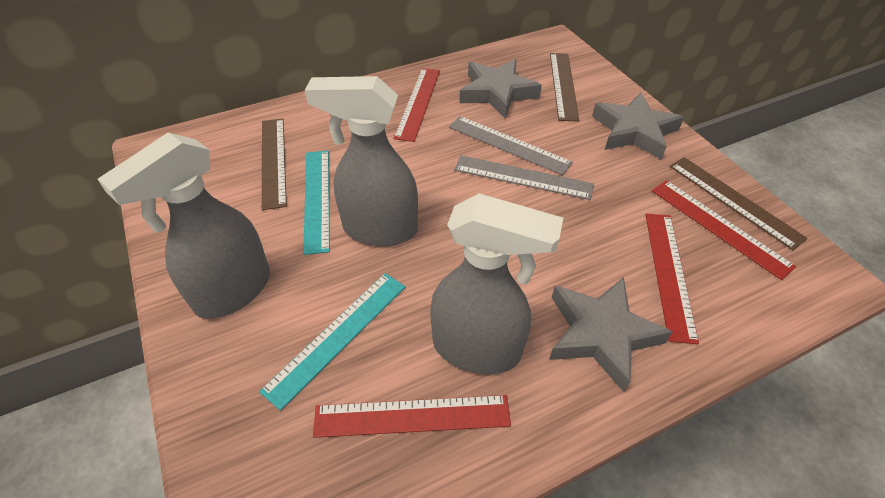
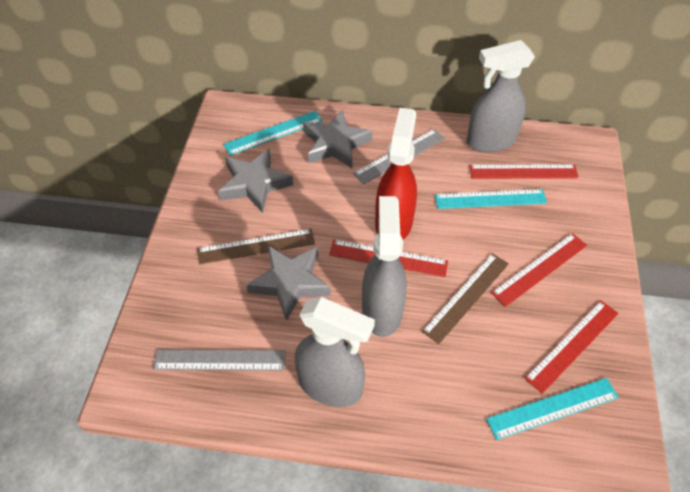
brown ruler: 3 -> 2
red spray bottle: 0 -> 1
turquoise ruler: 2 -> 3

